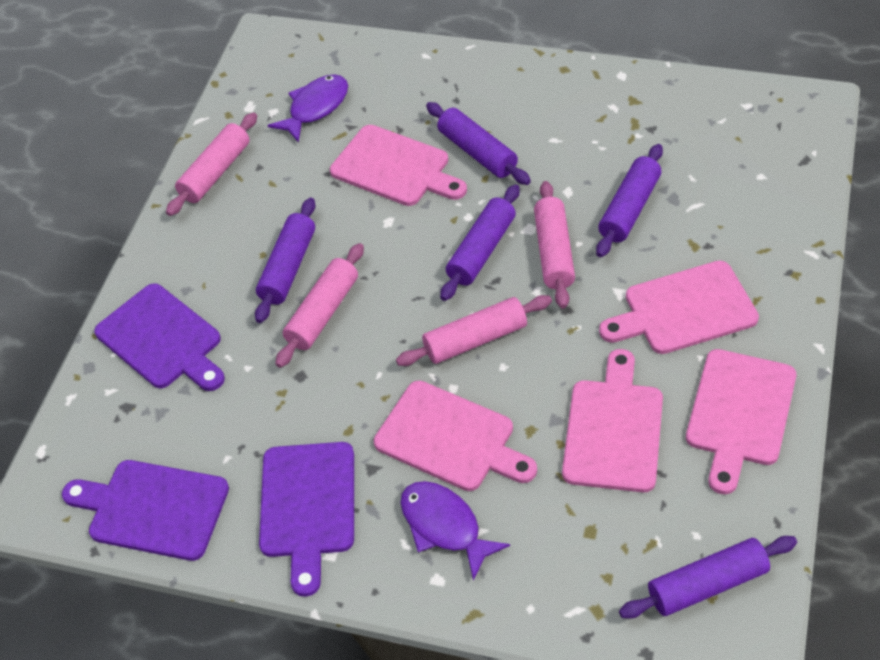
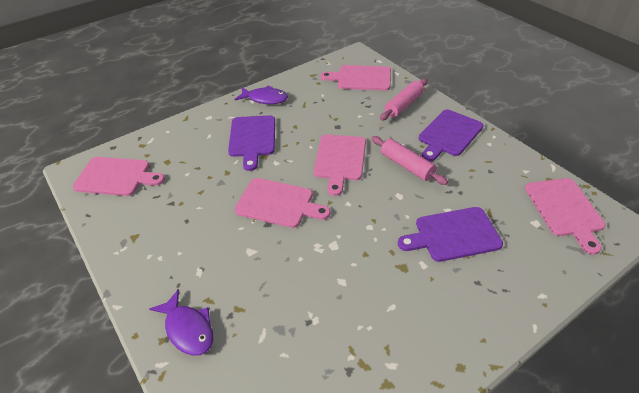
pink rolling pin: 4 -> 2
purple rolling pin: 5 -> 0

